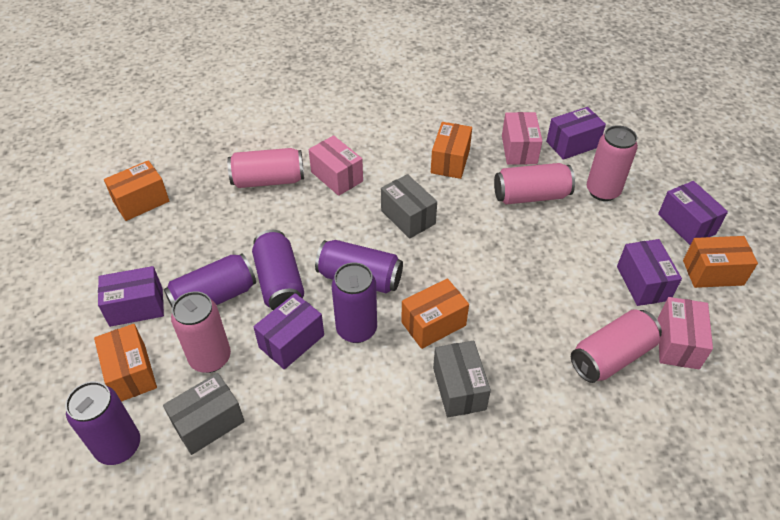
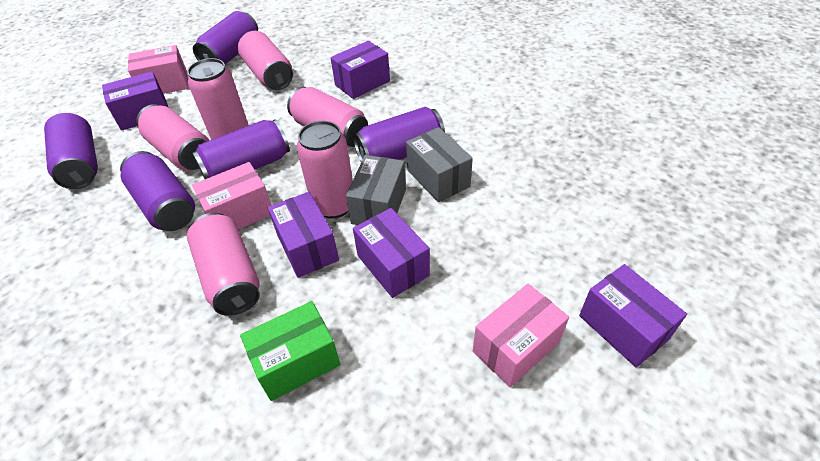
green box: 0 -> 1
grey box: 3 -> 2
orange box: 5 -> 0
pink can: 5 -> 6

